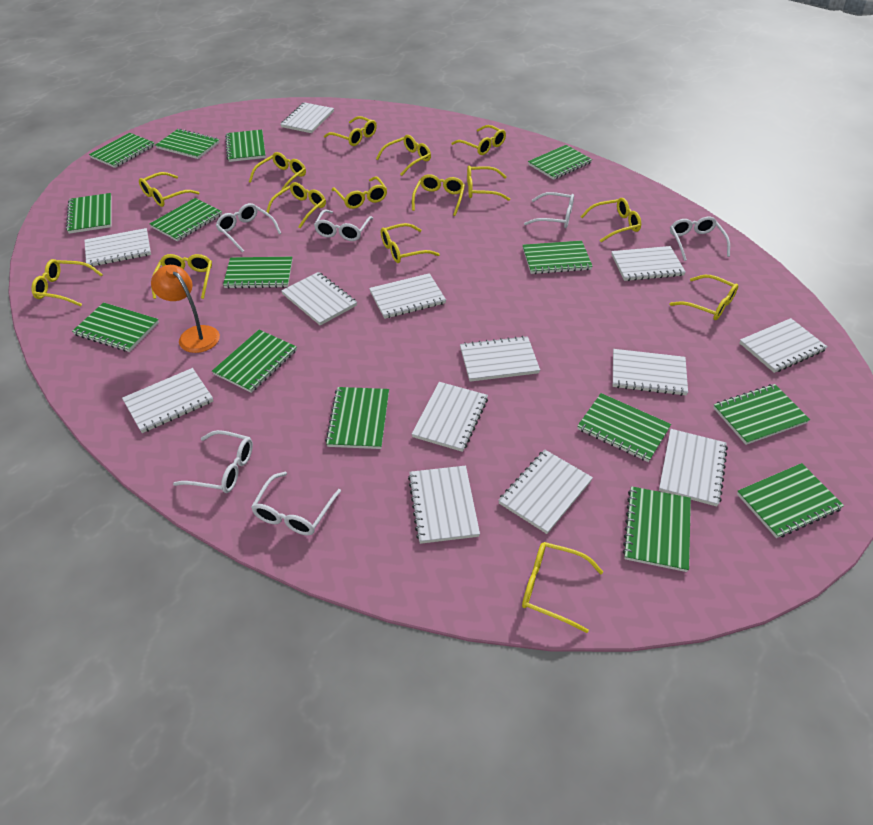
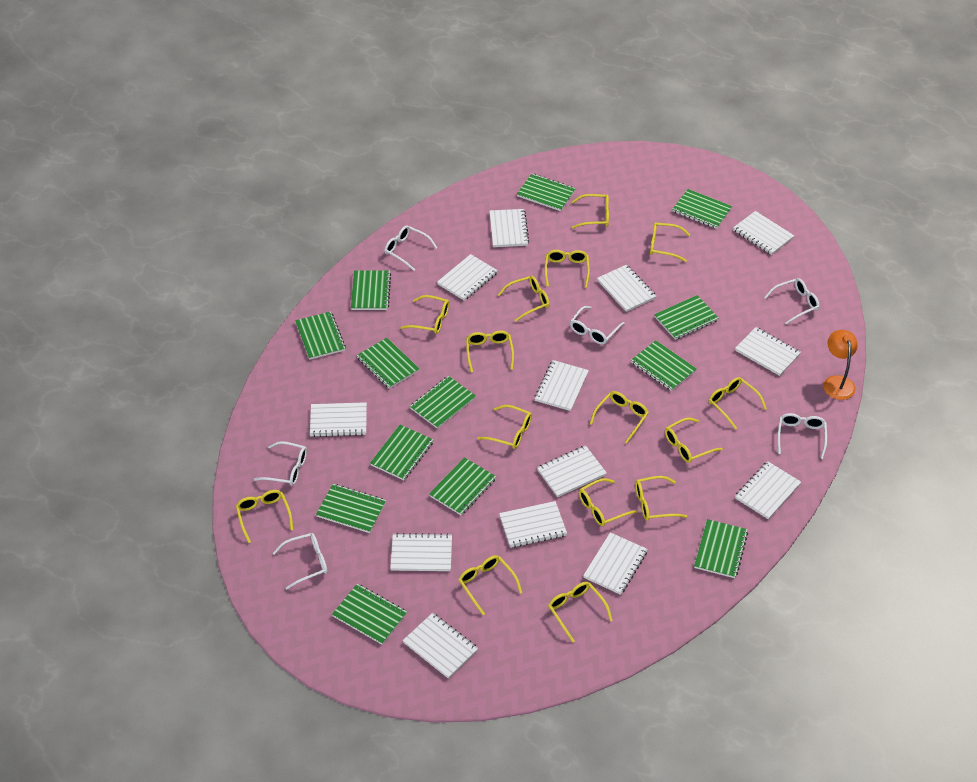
green notebook: 15 -> 13

